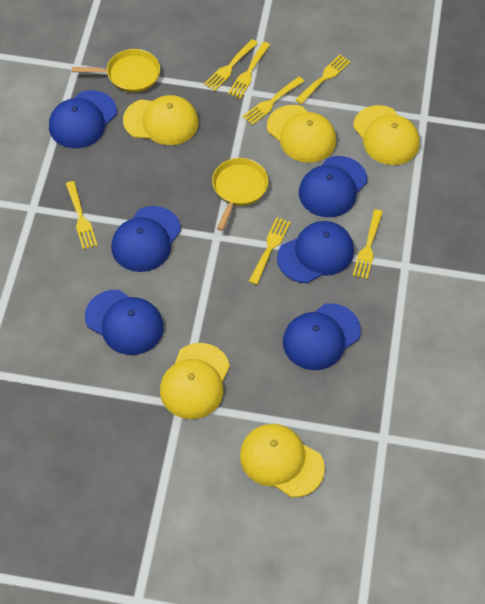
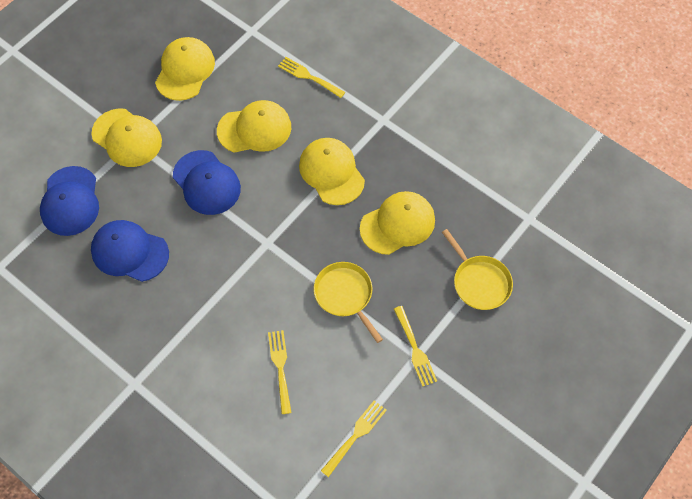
blue cap: 6 -> 3
yellow fork: 7 -> 4

